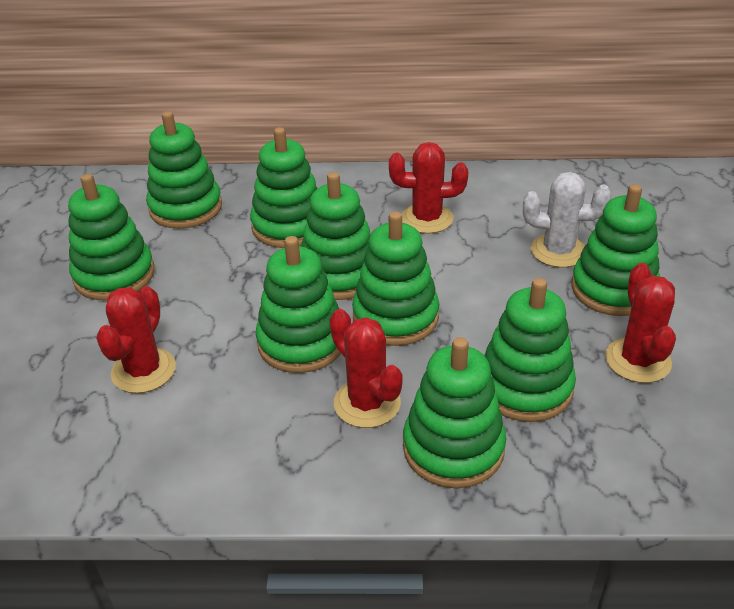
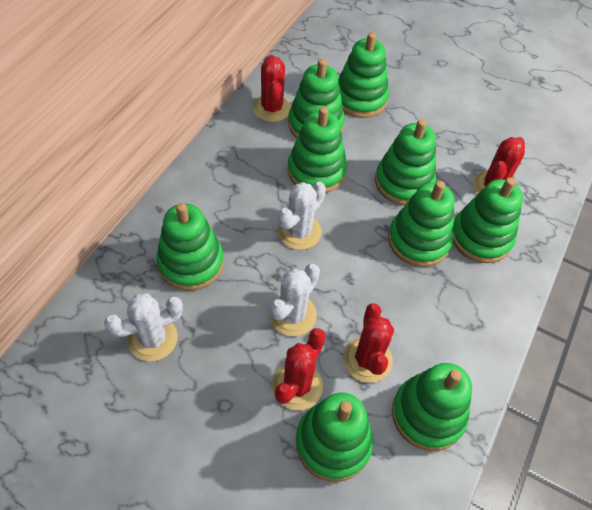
white cactus: 1 -> 3

